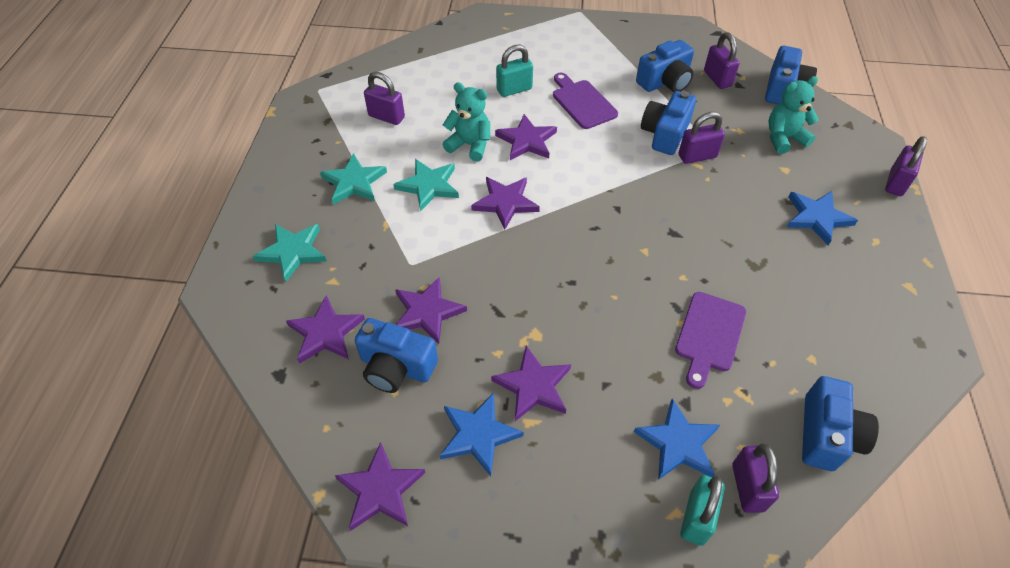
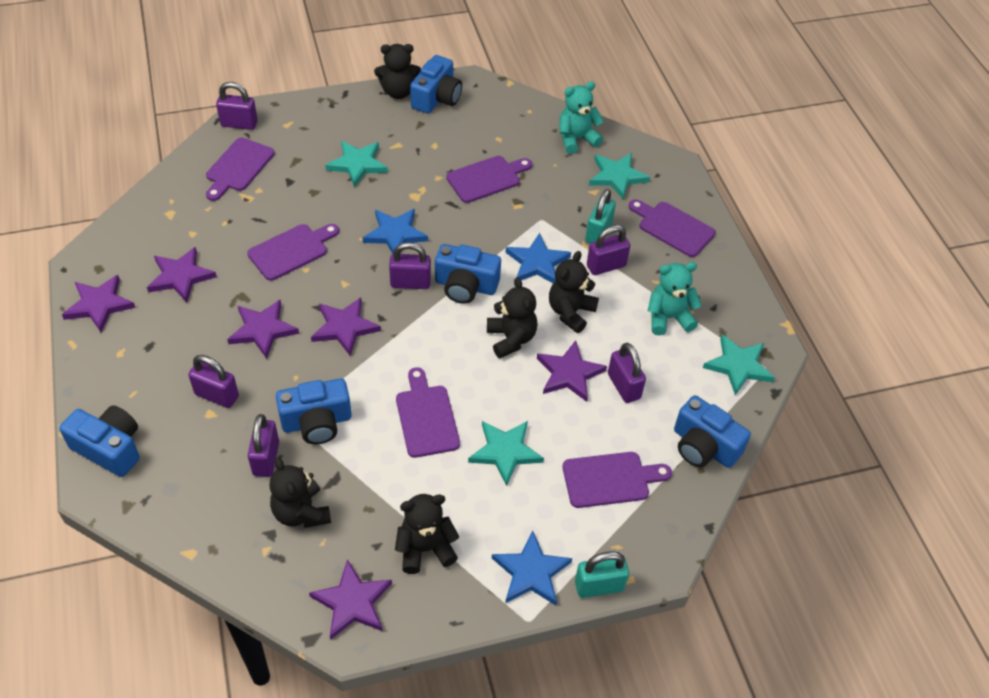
black teddy bear: 0 -> 5
purple cutting board: 2 -> 6
purple padlock: 5 -> 6
turquoise star: 3 -> 4

